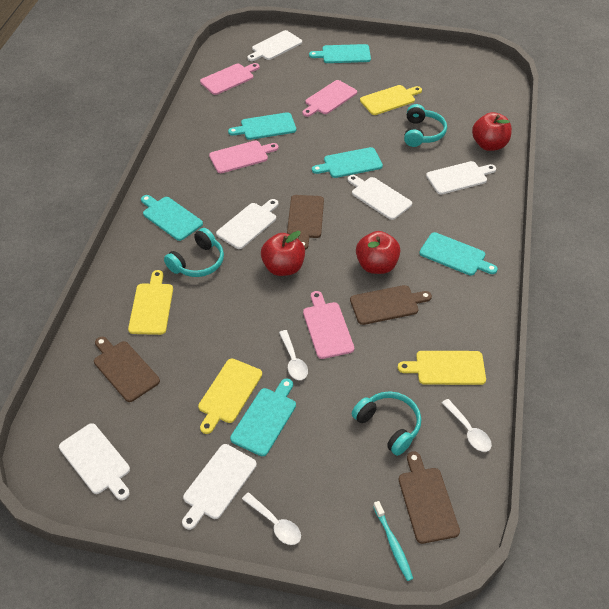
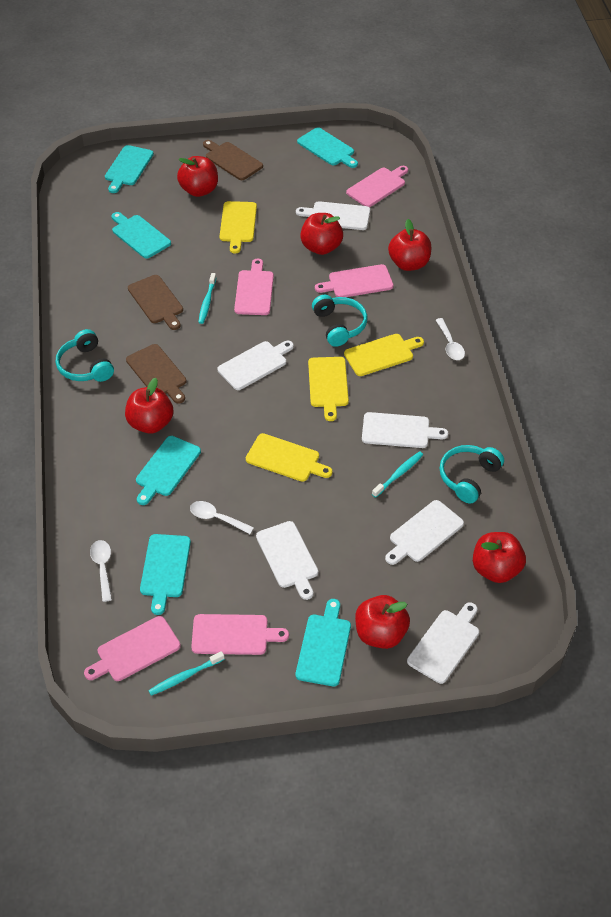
brown cutting board: 4 -> 3
pink cutting board: 4 -> 5
red apple: 3 -> 6
turquoise toothbrush: 1 -> 3

